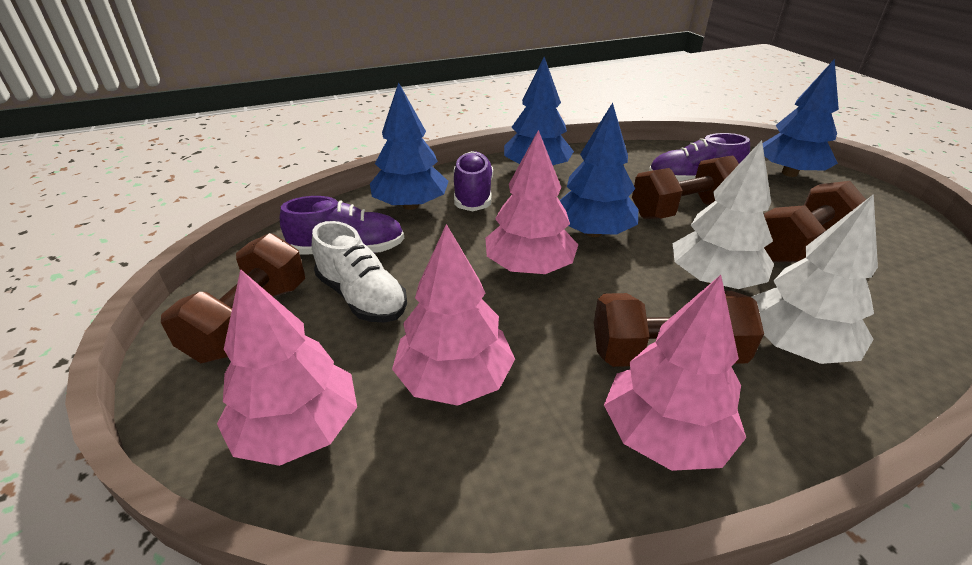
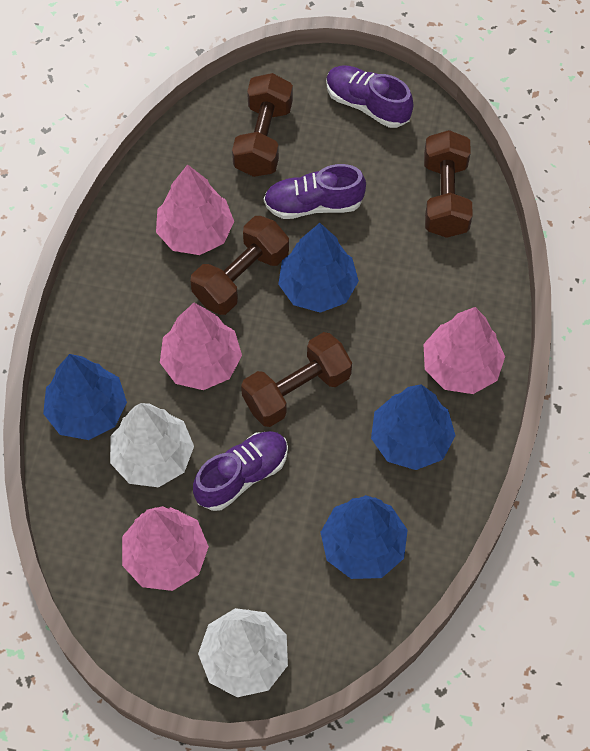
white shoe: 1 -> 0

